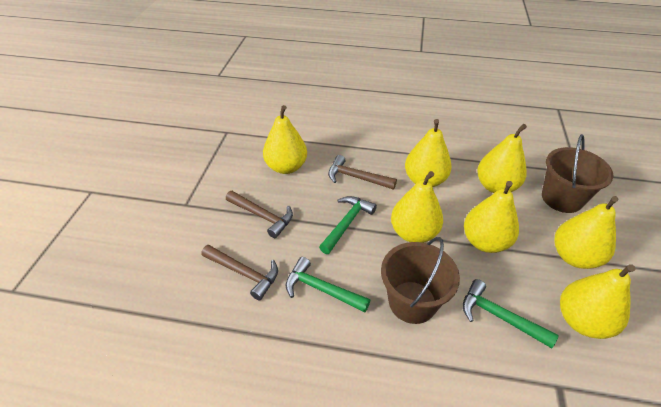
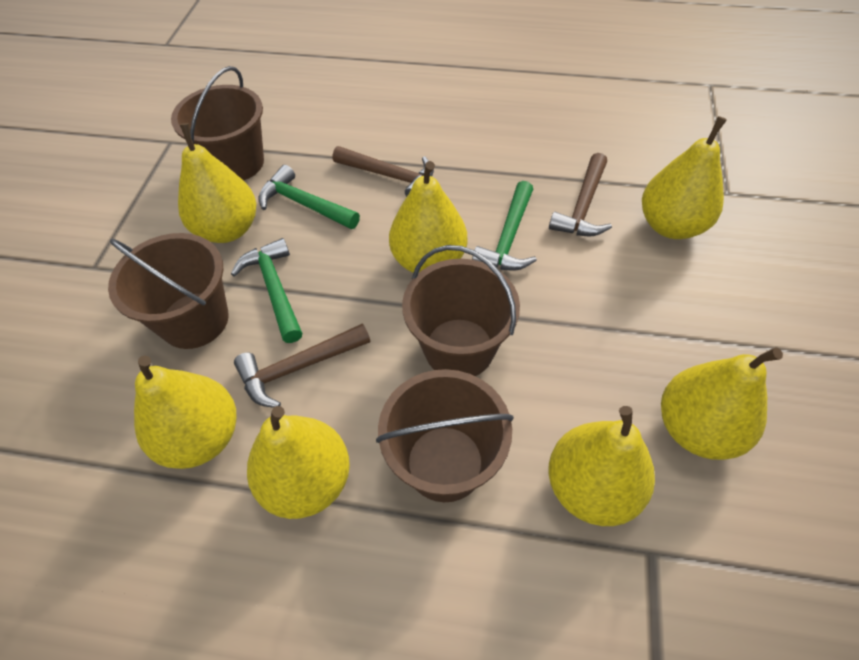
brown bucket: 2 -> 4

